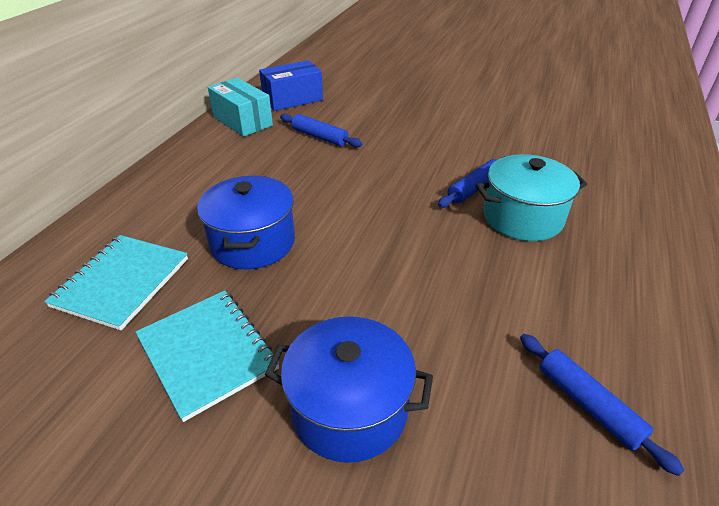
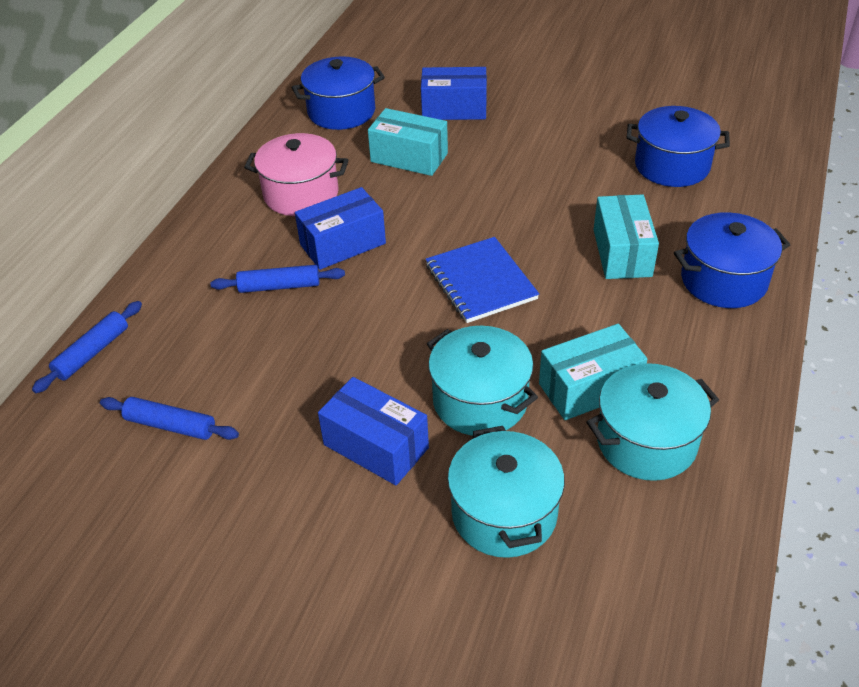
blue box: 1 -> 3
blue notebook: 0 -> 1
blue pot: 2 -> 3
pink pot: 0 -> 1
turquoise box: 1 -> 3
turquoise notebook: 2 -> 0
turquoise pot: 1 -> 3

